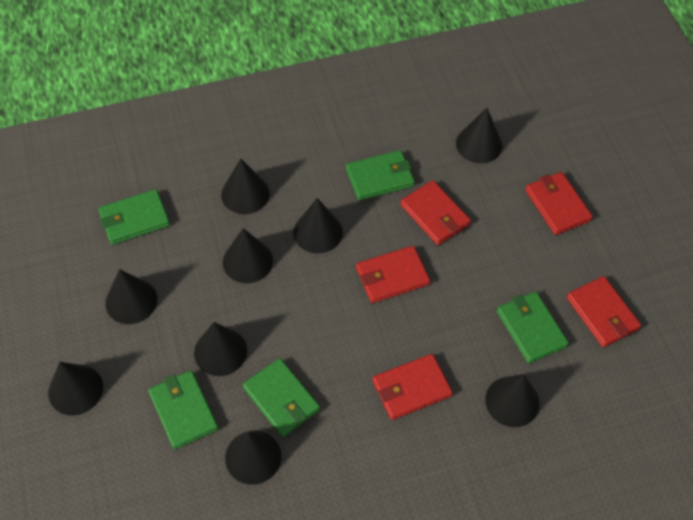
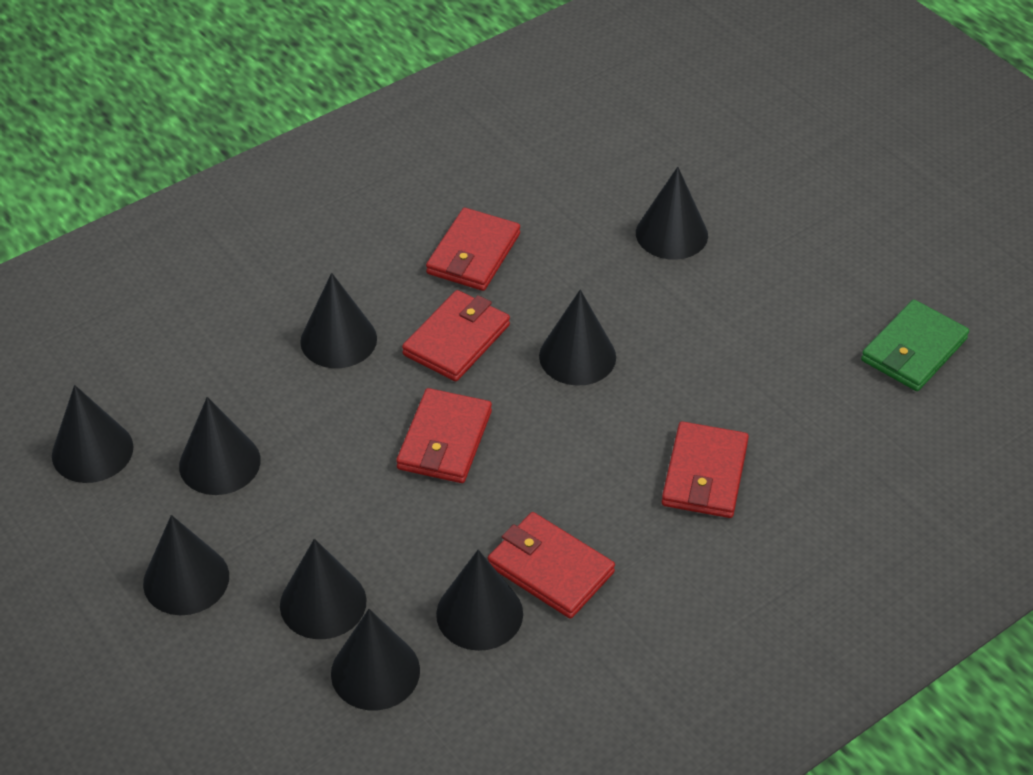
green wallet: 5 -> 1

